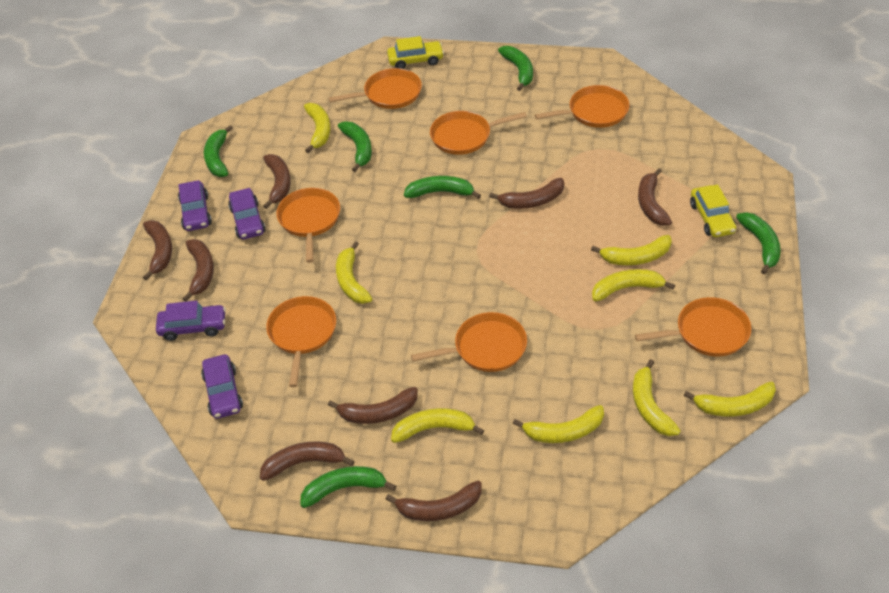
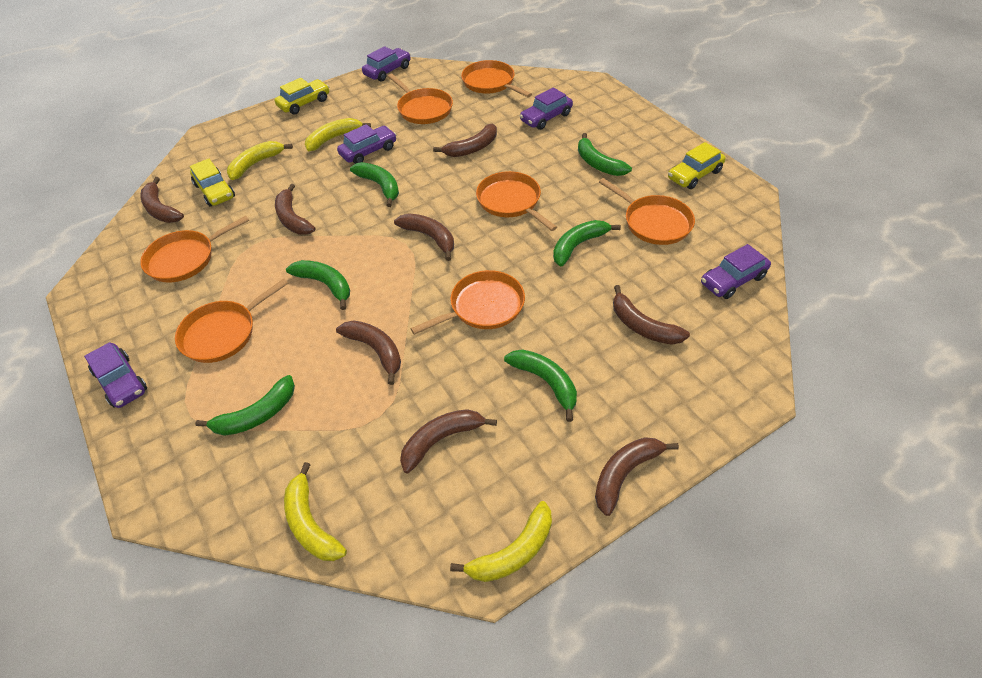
purple car: 4 -> 5
yellow banana: 8 -> 4
yellow car: 2 -> 3

